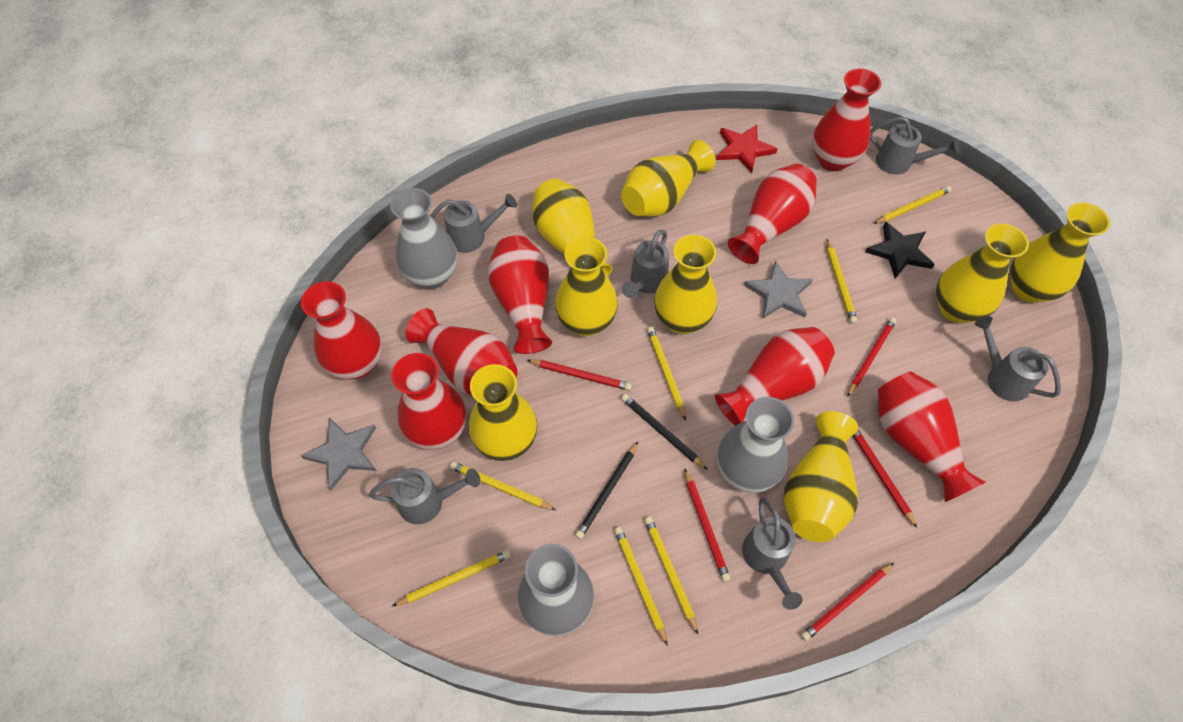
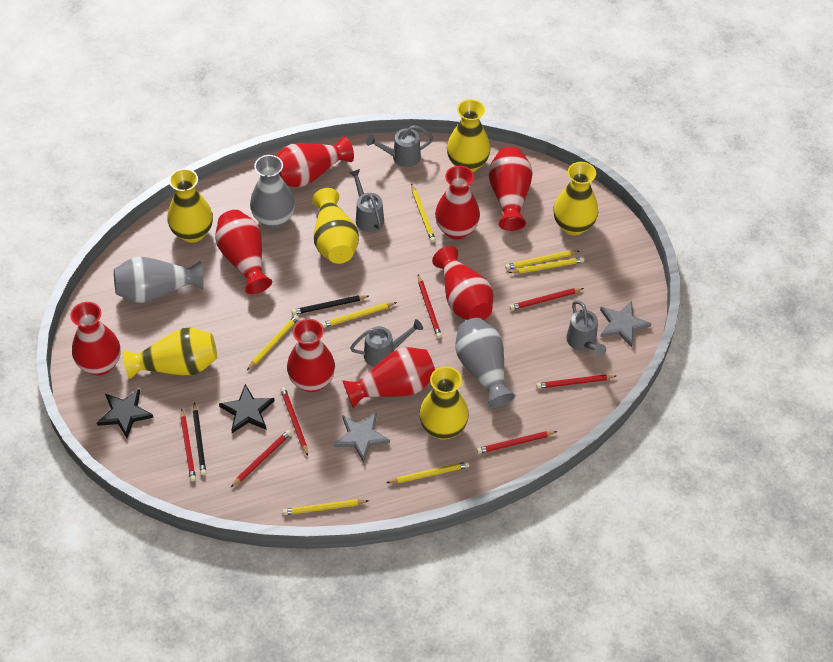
black star: 1 -> 2
grey watering can: 6 -> 4
red pencil: 5 -> 7
red star: 1 -> 0
yellow vase: 8 -> 6

